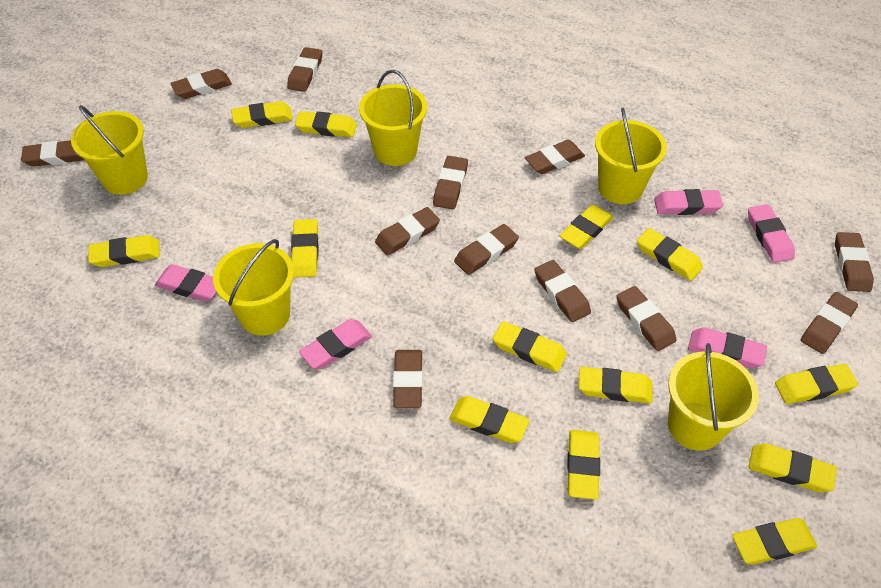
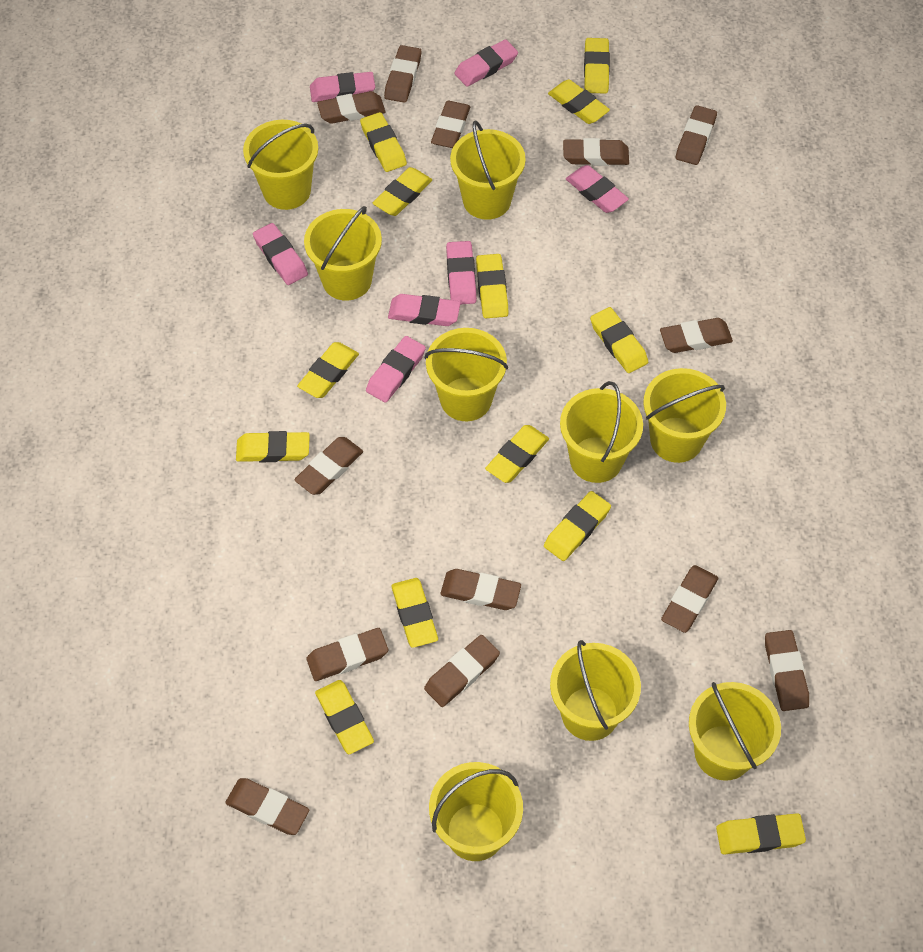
brown eraser: 12 -> 13
pink eraser: 5 -> 7
yellow bucket: 5 -> 9

